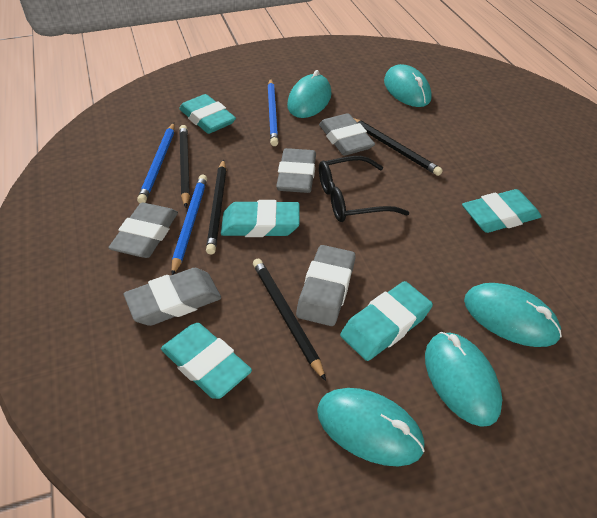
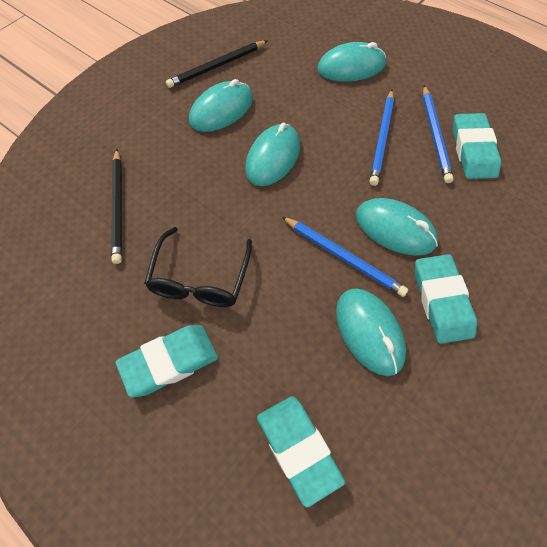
black pencil: 4 -> 2
grey eraser: 5 -> 0
turquoise eraser: 5 -> 4

